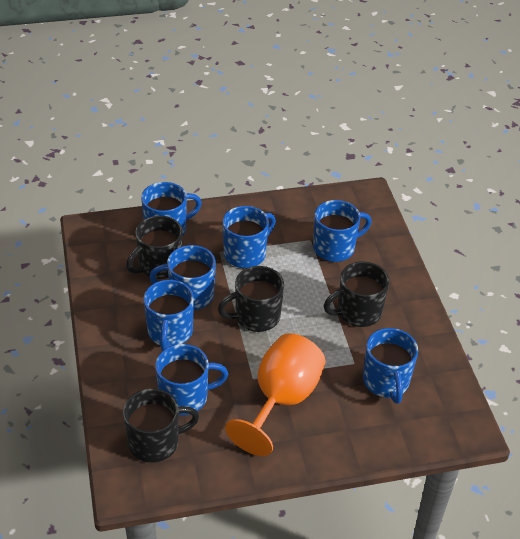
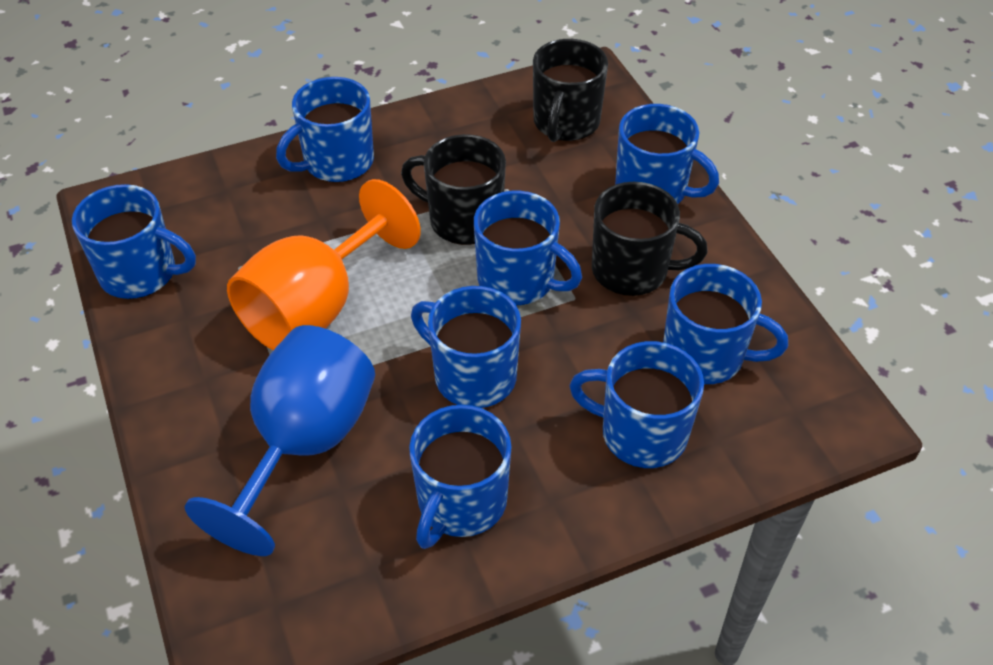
black mug: 4 -> 3
blue goblet: 0 -> 1
blue mug: 7 -> 8

